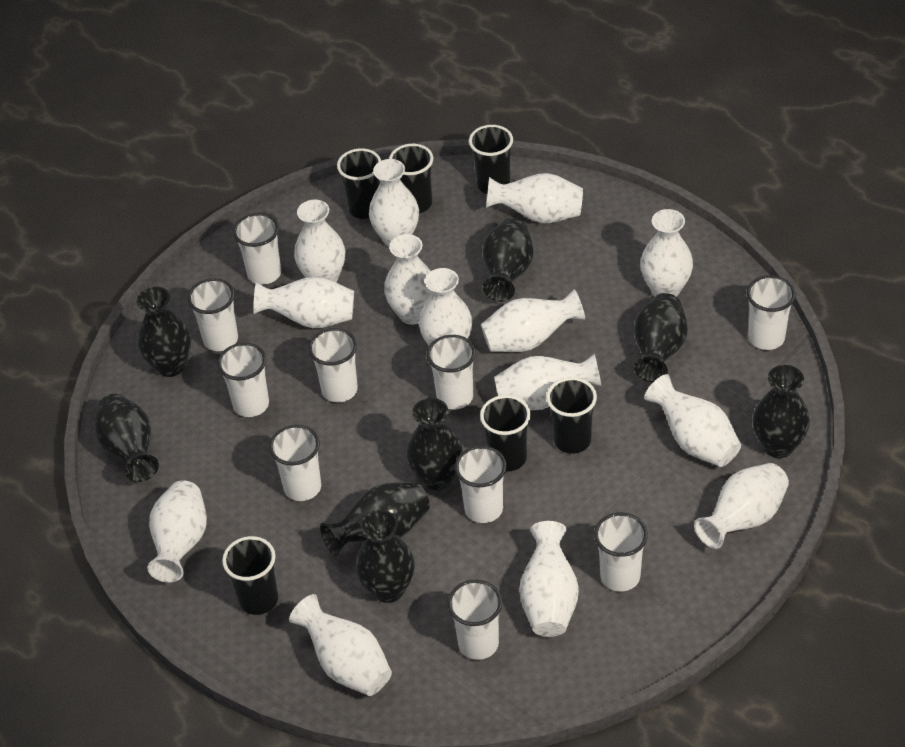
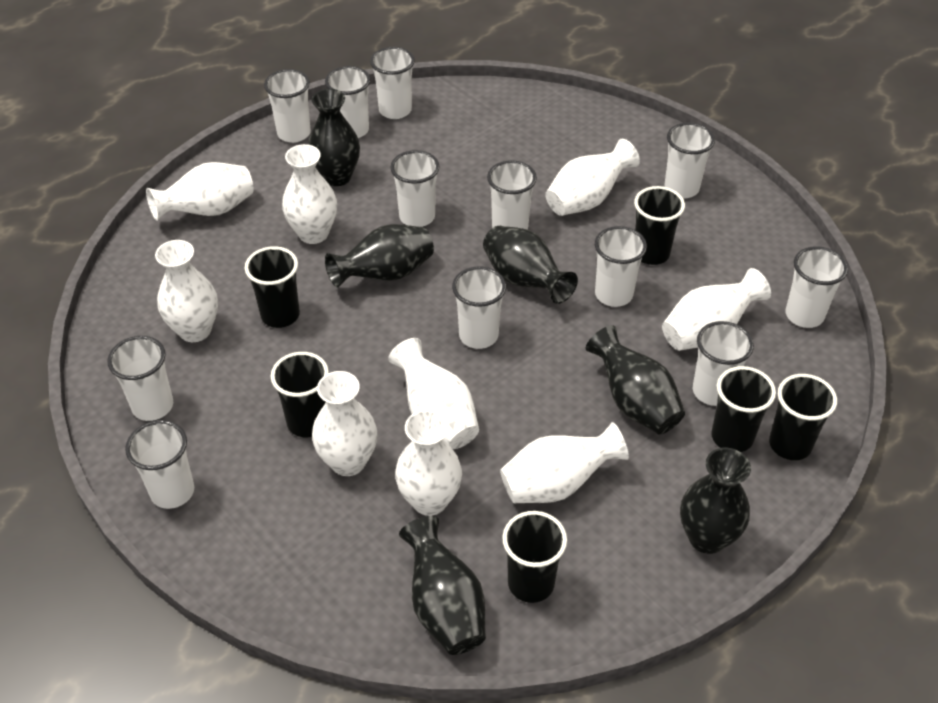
black vase: 8 -> 6
white cup: 10 -> 12
white vase: 14 -> 9

